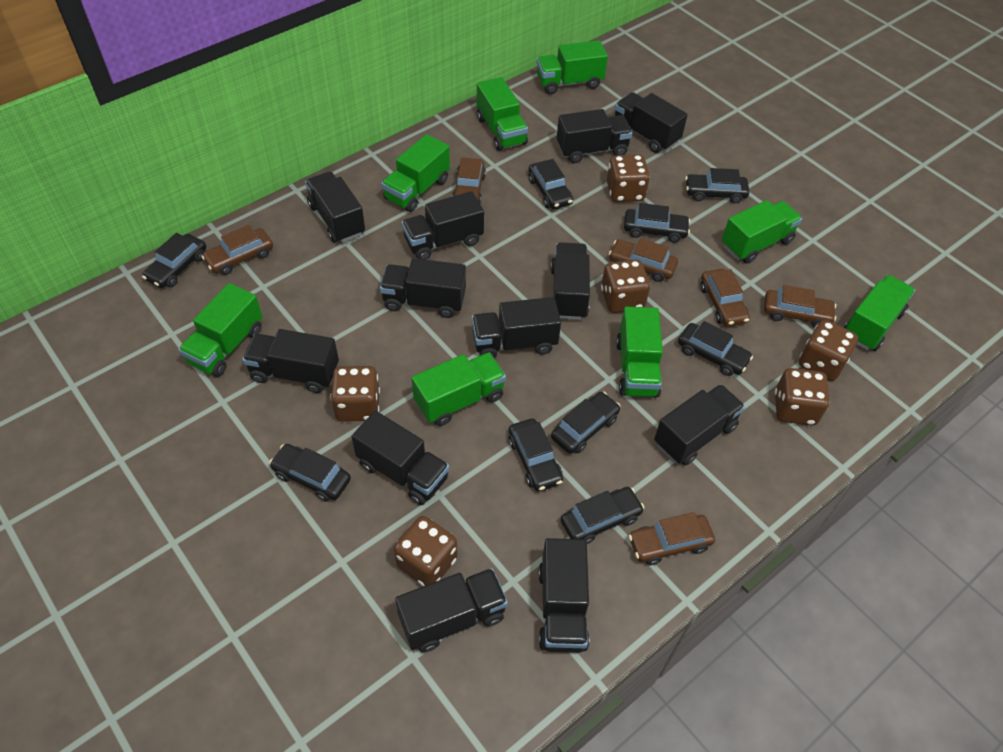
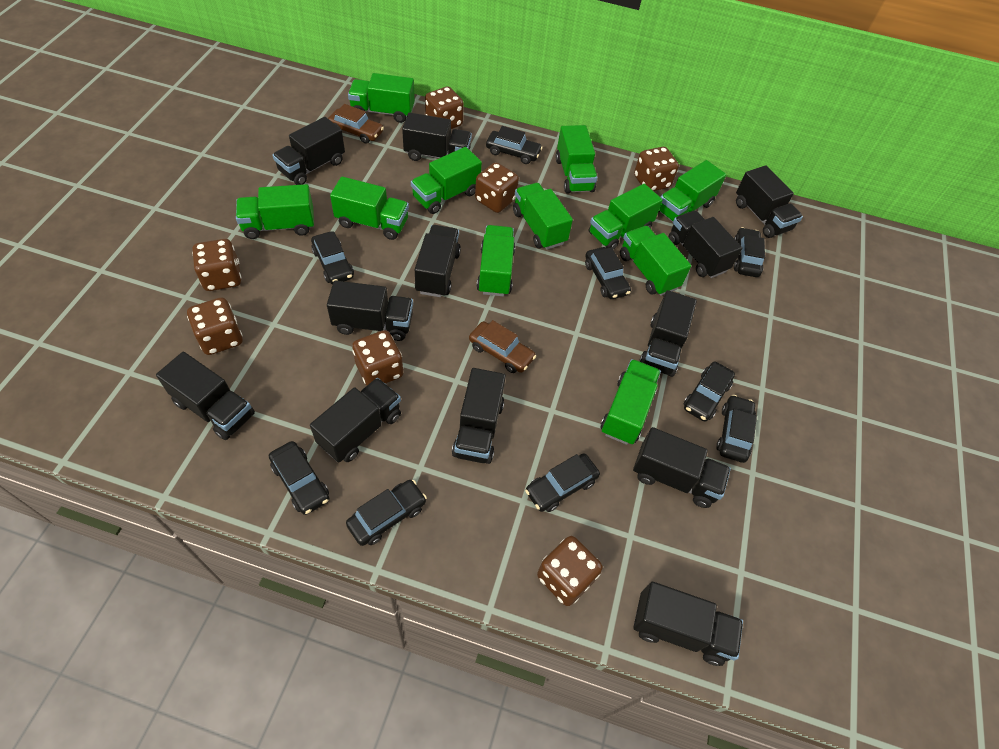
brown car: 6 -> 2
brown dice: 6 -> 7
green truck: 8 -> 11

